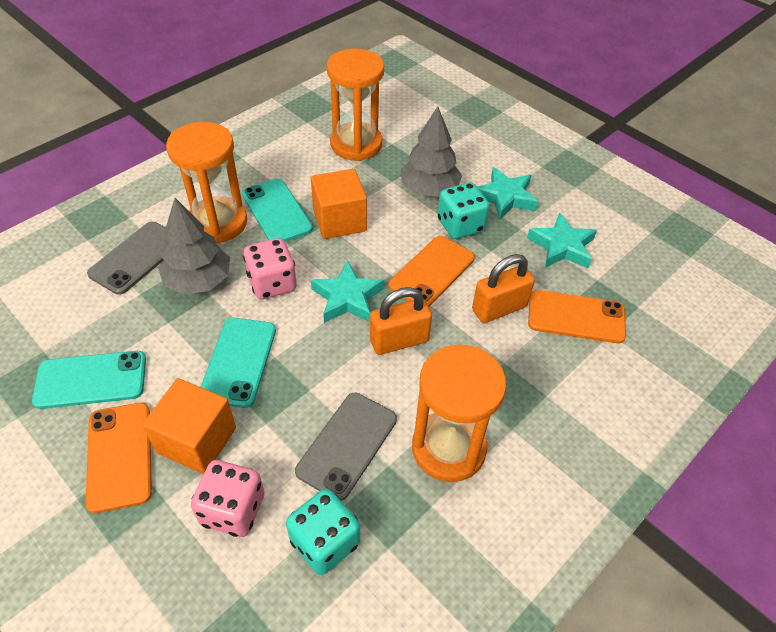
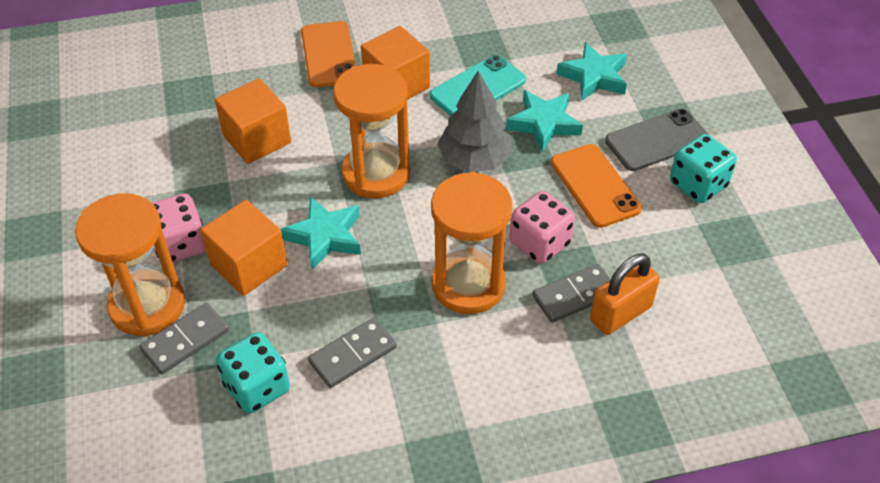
grey domino: 0 -> 3
grey phone: 2 -> 1
grey tree: 2 -> 1
orange cube: 2 -> 3
orange padlock: 2 -> 1
orange phone: 3 -> 2
turquoise phone: 3 -> 1

